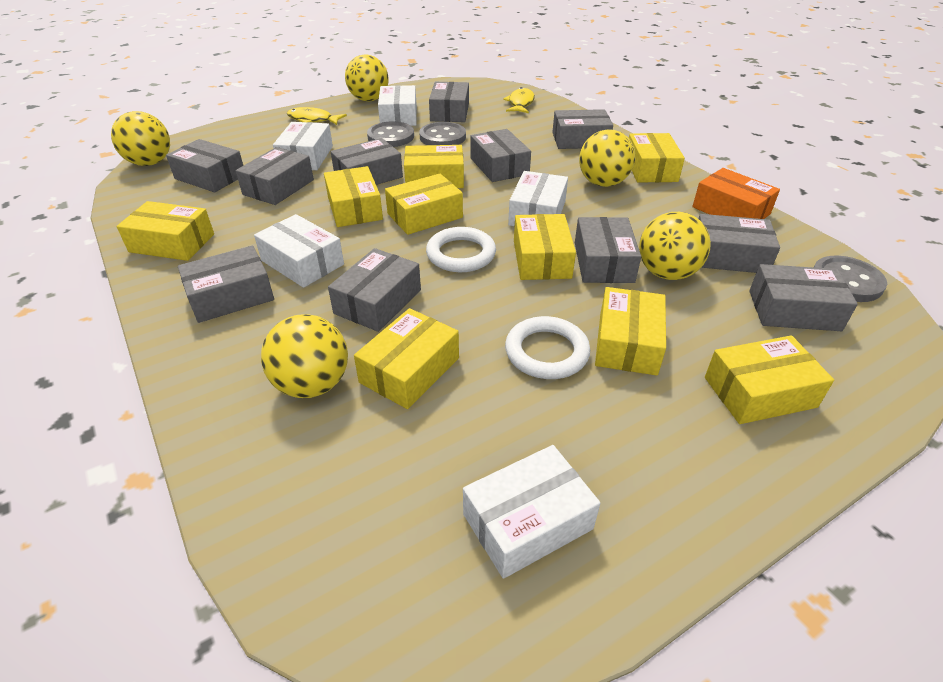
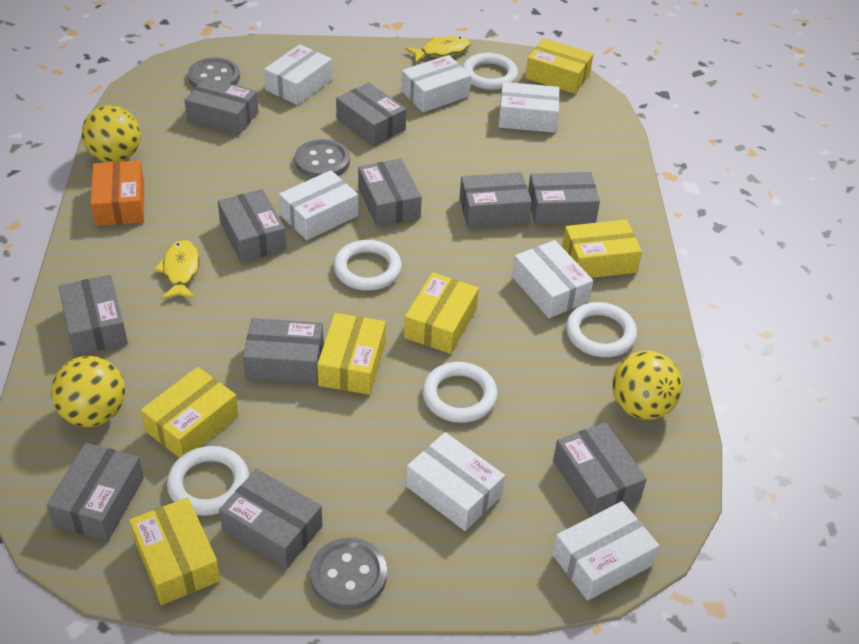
white box: 5 -> 7
white ring: 2 -> 5
yellow ball: 5 -> 3
yellow box: 9 -> 6

